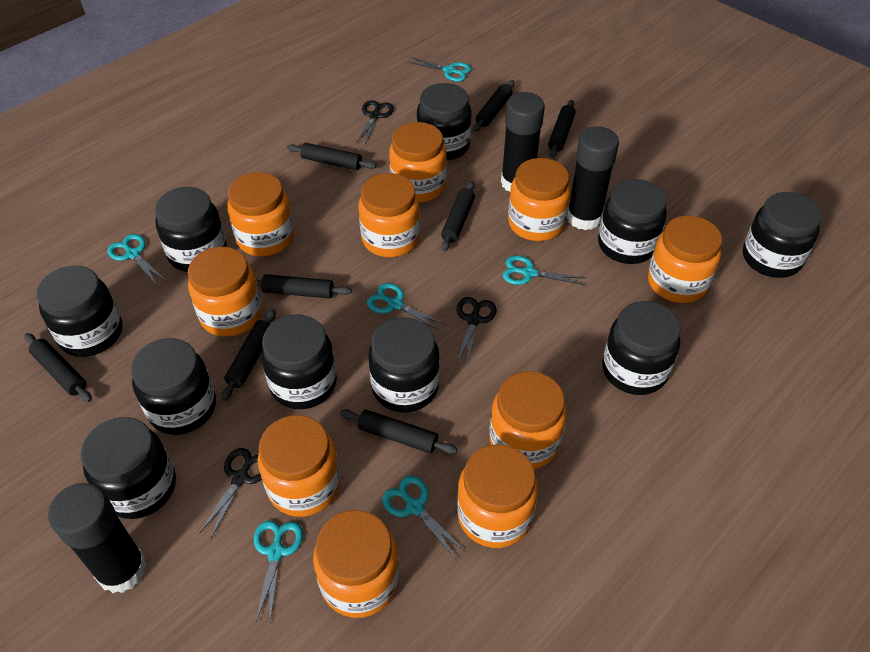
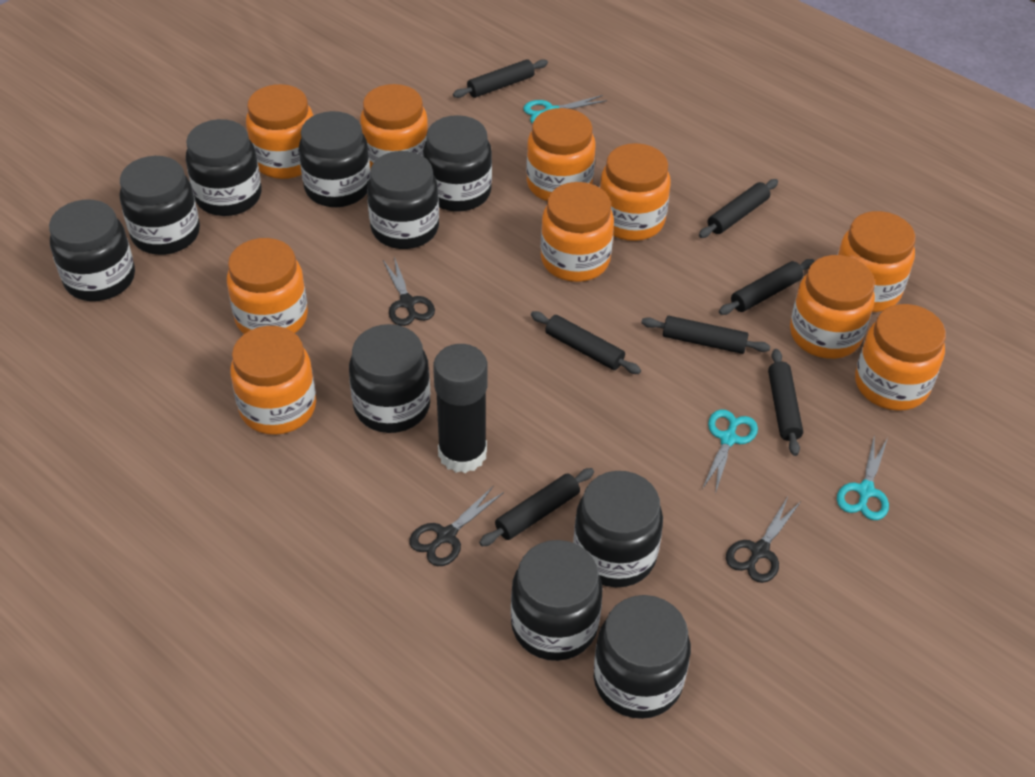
black glue stick: 3 -> 1
black rolling pin: 8 -> 7
turquoise scissors: 6 -> 3

